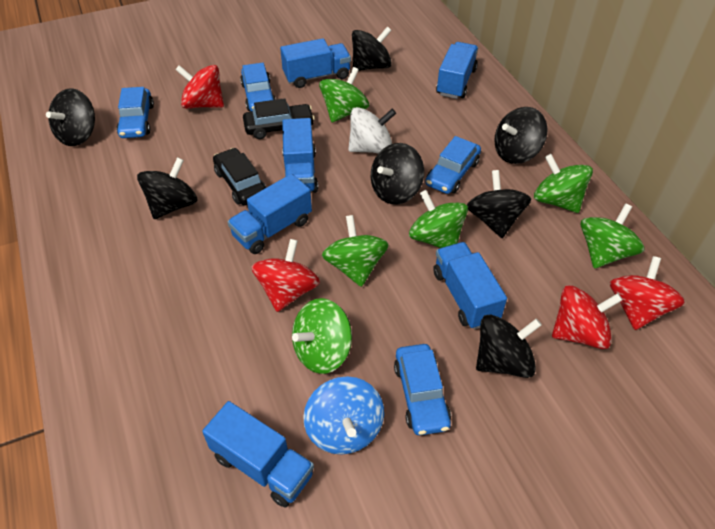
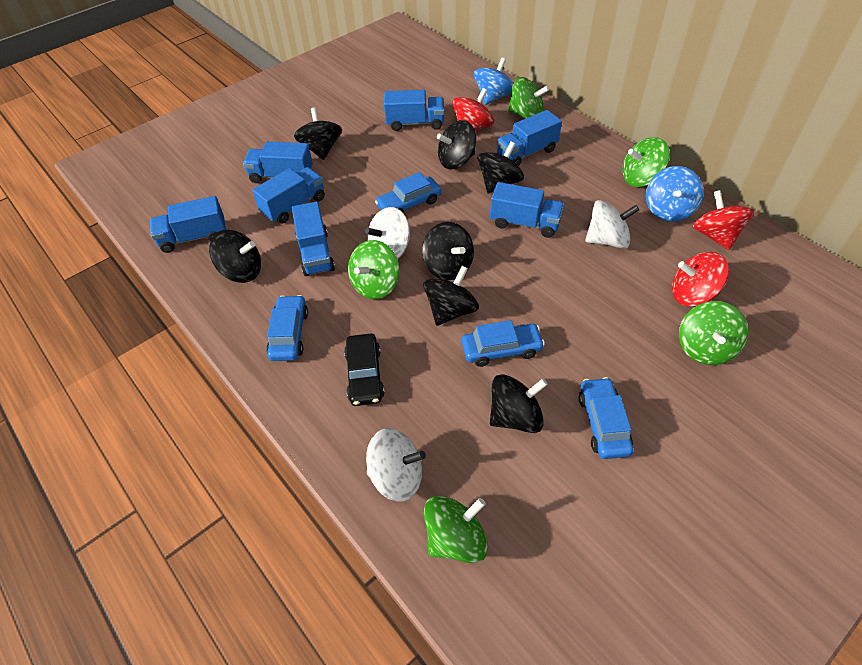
black car: 2 -> 1
blue spinning top: 1 -> 2
blue truck: 6 -> 7
green spinning top: 6 -> 5
red spinning top: 4 -> 3
white spinning top: 1 -> 3

